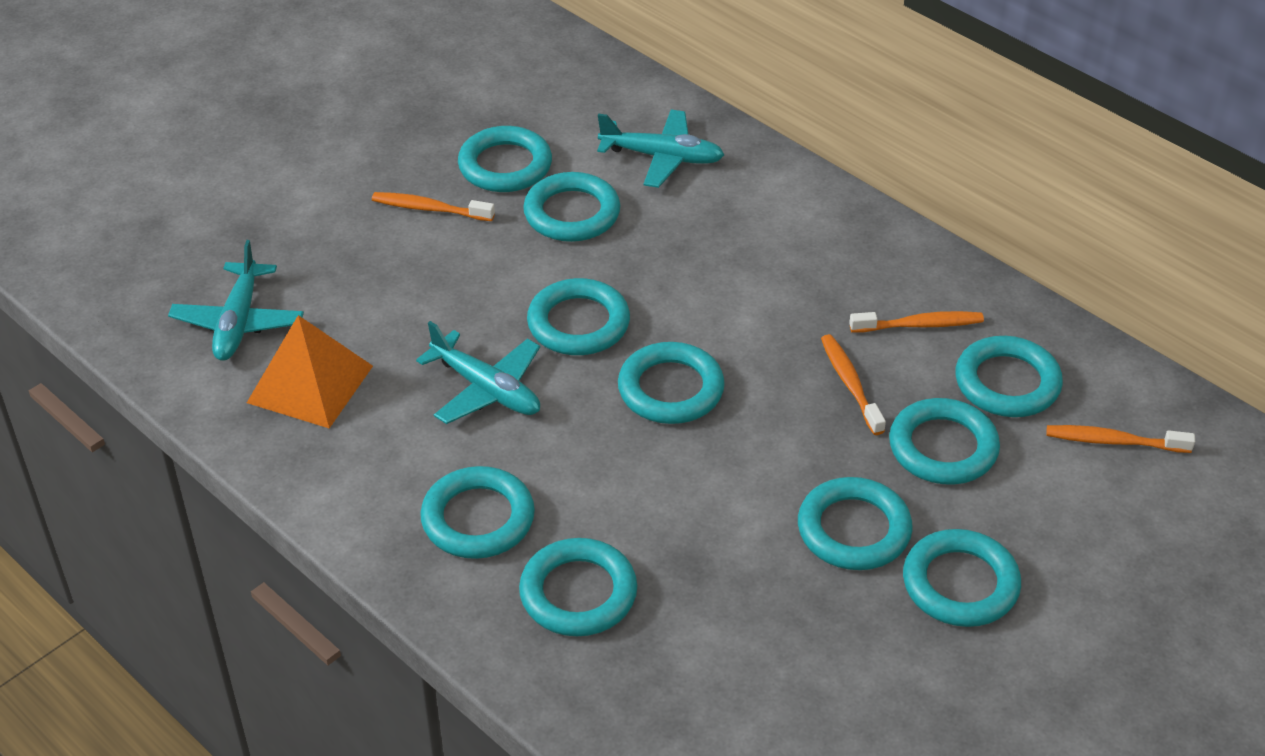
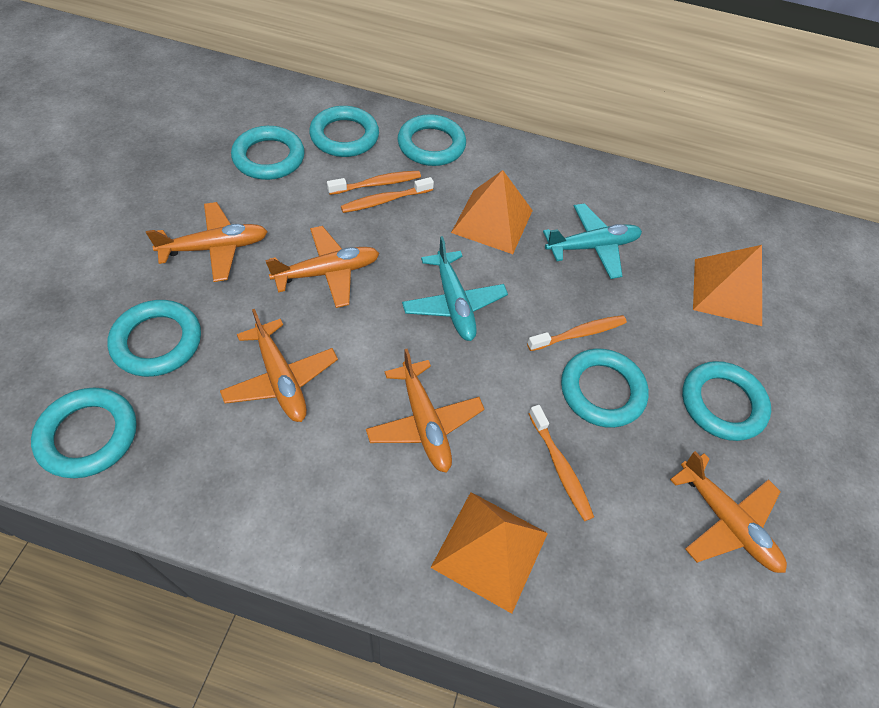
orange plane: 0 -> 5
orange pyramid: 1 -> 3
turquoise plane: 3 -> 2
turquoise ring: 10 -> 7

